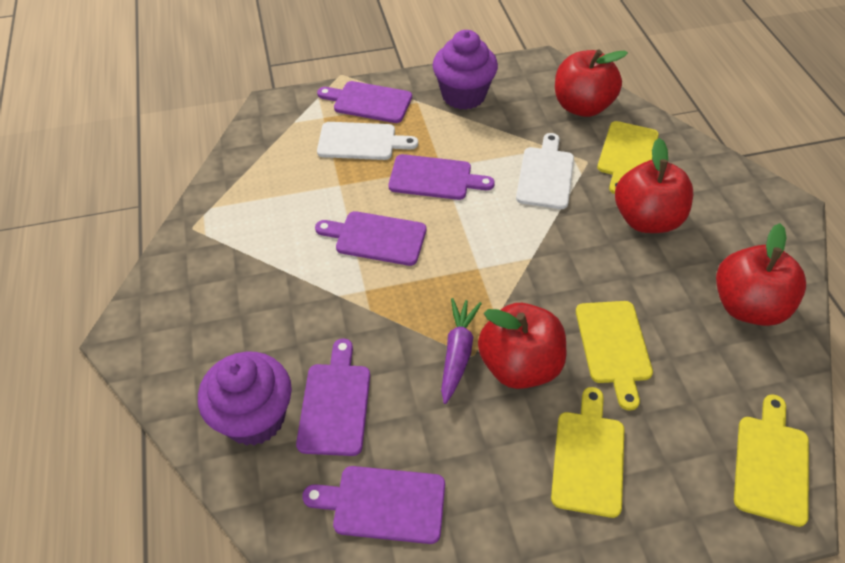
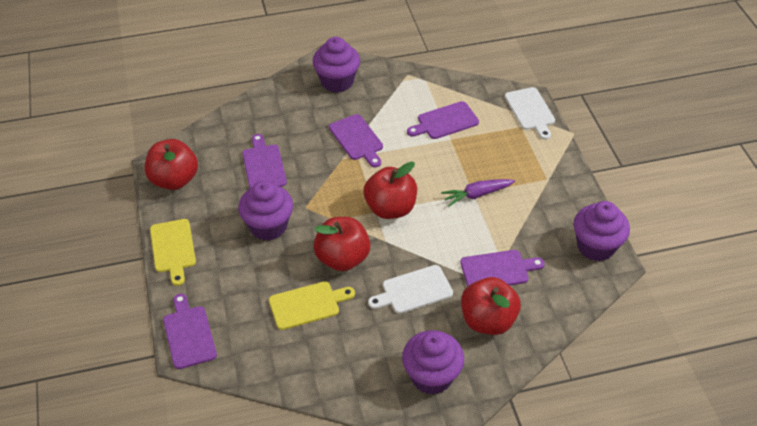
purple cupcake: 2 -> 4
yellow cutting board: 4 -> 2

